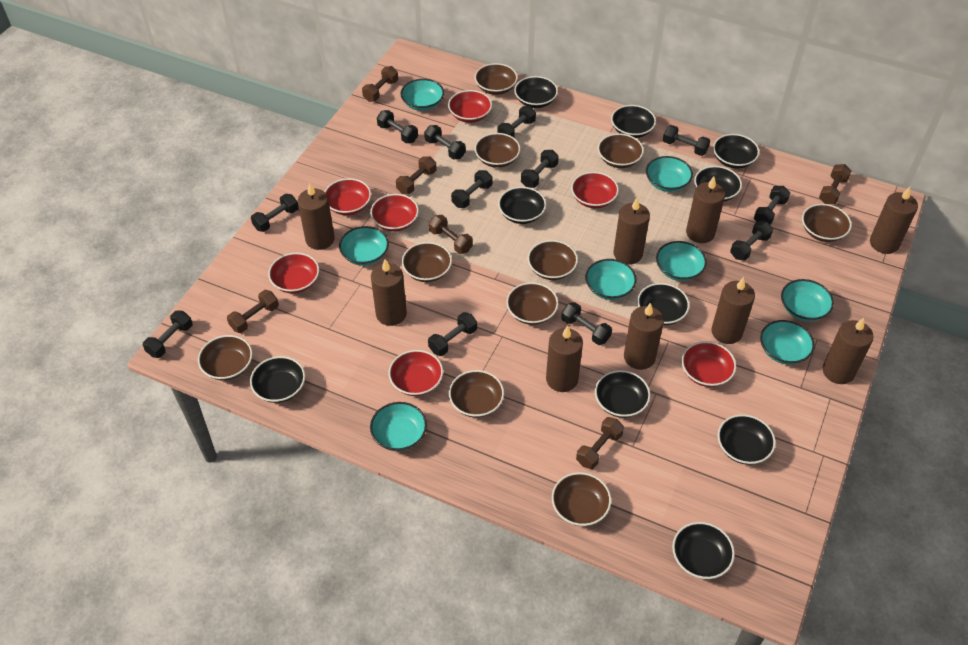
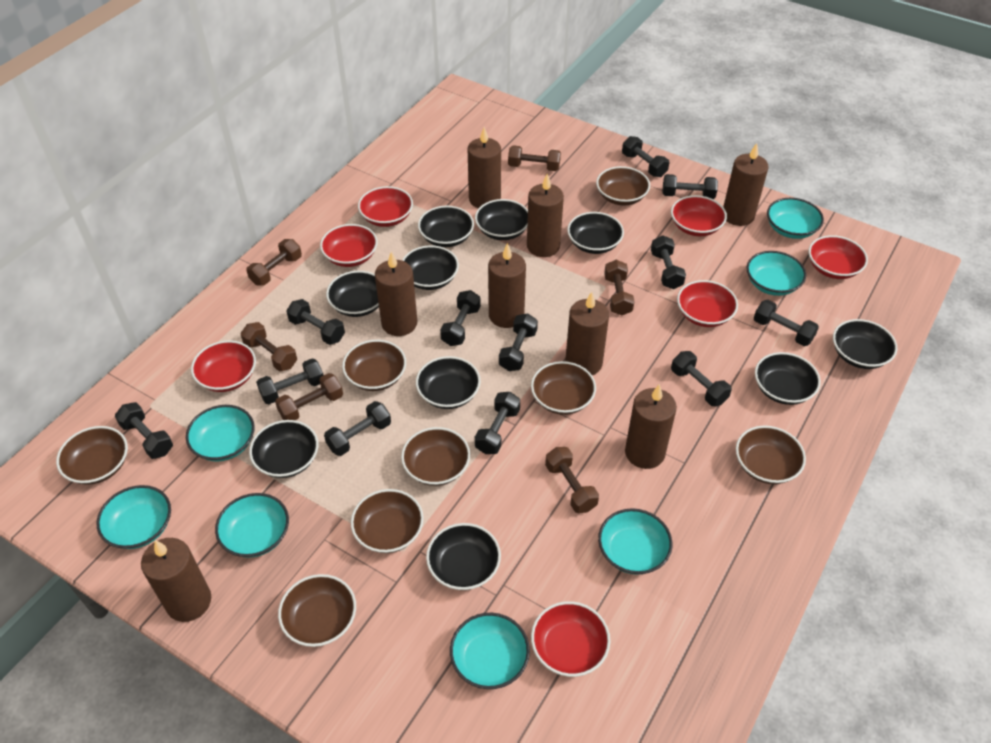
brown bowl: 10 -> 8
brown candle: 9 -> 8
turquoise bowl: 8 -> 7

